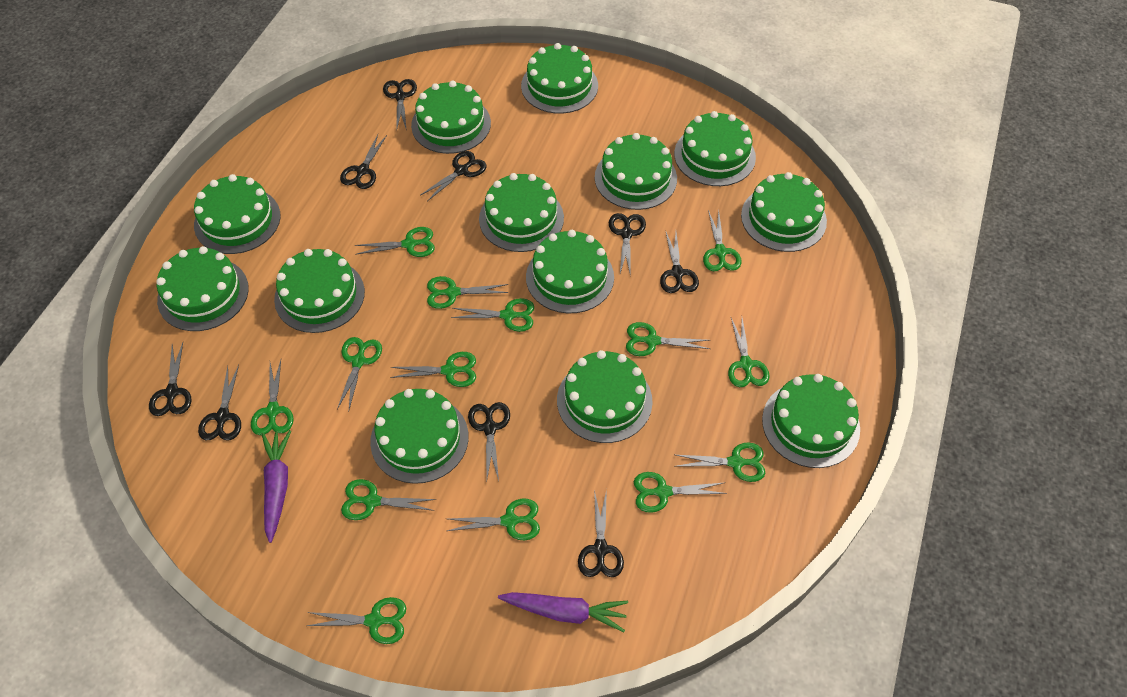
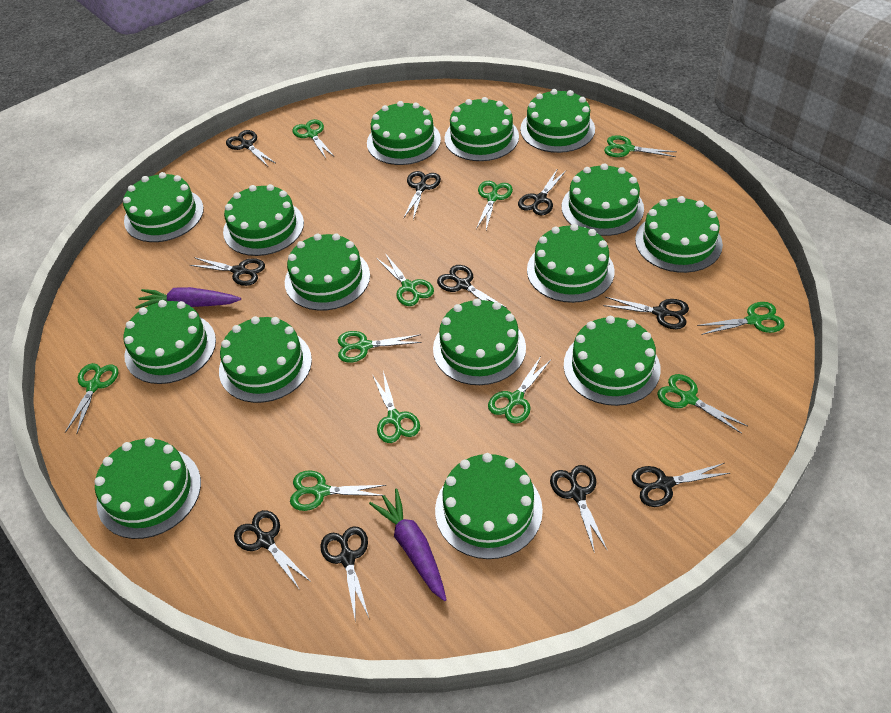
black scissors: 9 -> 10
green cake: 13 -> 15
green scissors: 14 -> 11

